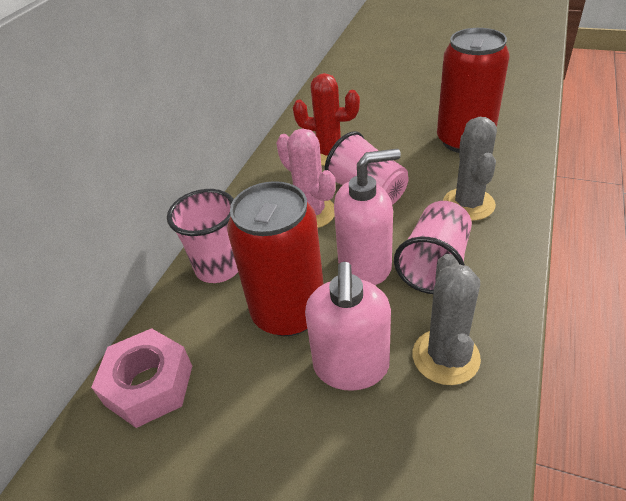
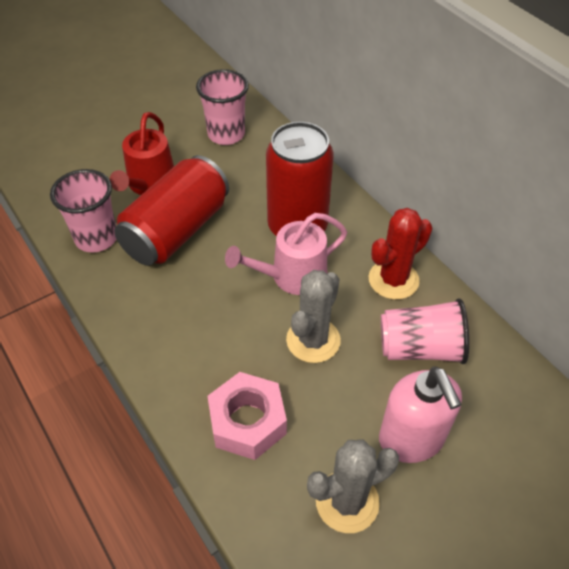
pink cactus: 1 -> 0
pink soap dispenser: 2 -> 1
pink watering can: 0 -> 1
red watering can: 0 -> 1

